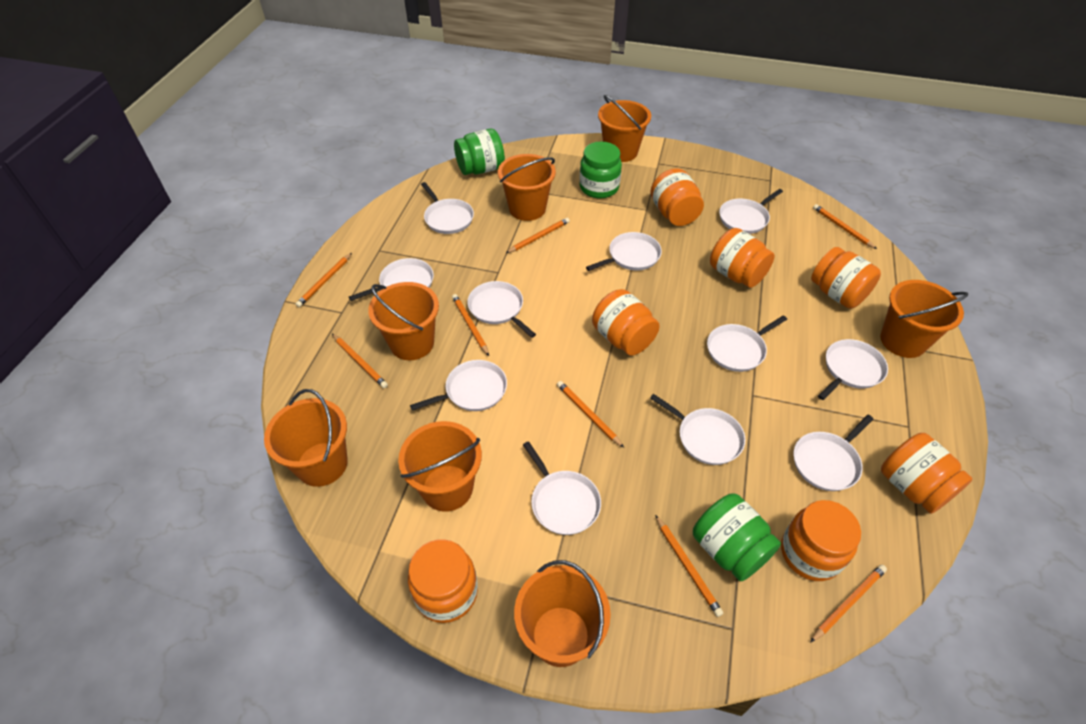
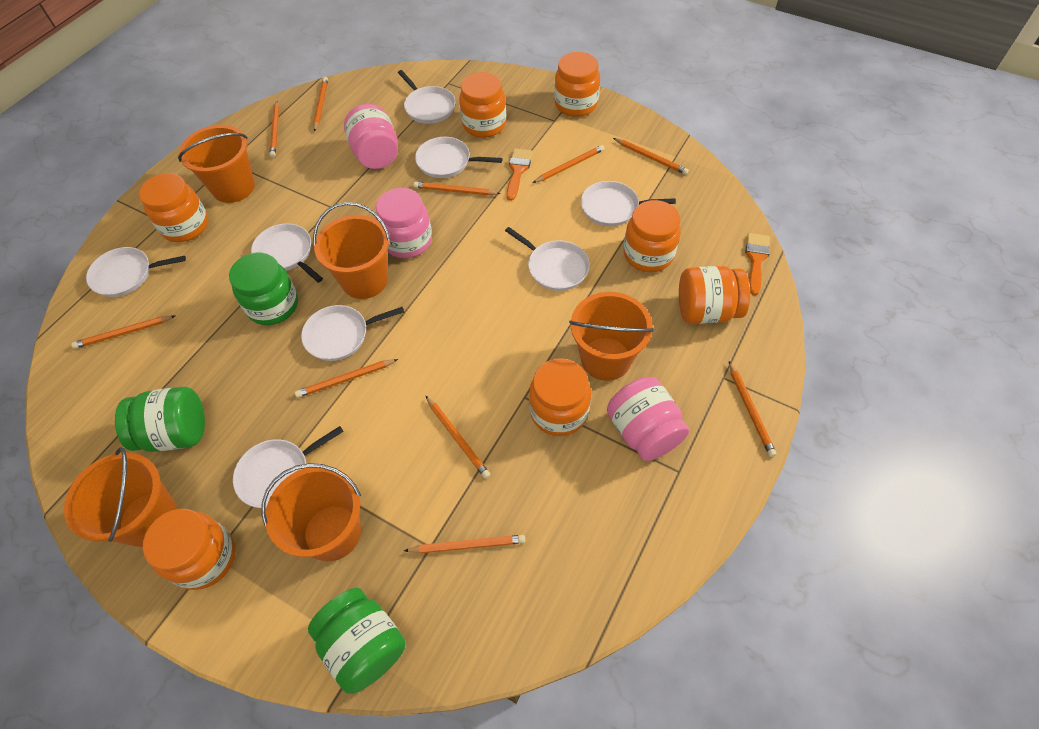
orange brush: 0 -> 2
orange bucket: 7 -> 5
orange pencil: 8 -> 10
pink jar: 0 -> 3
white pan: 11 -> 8

